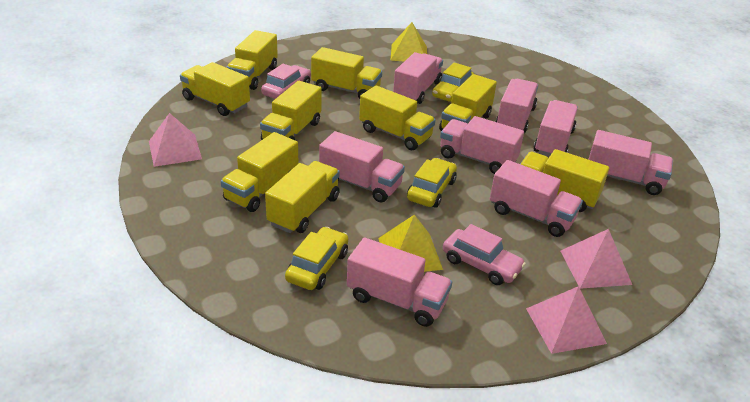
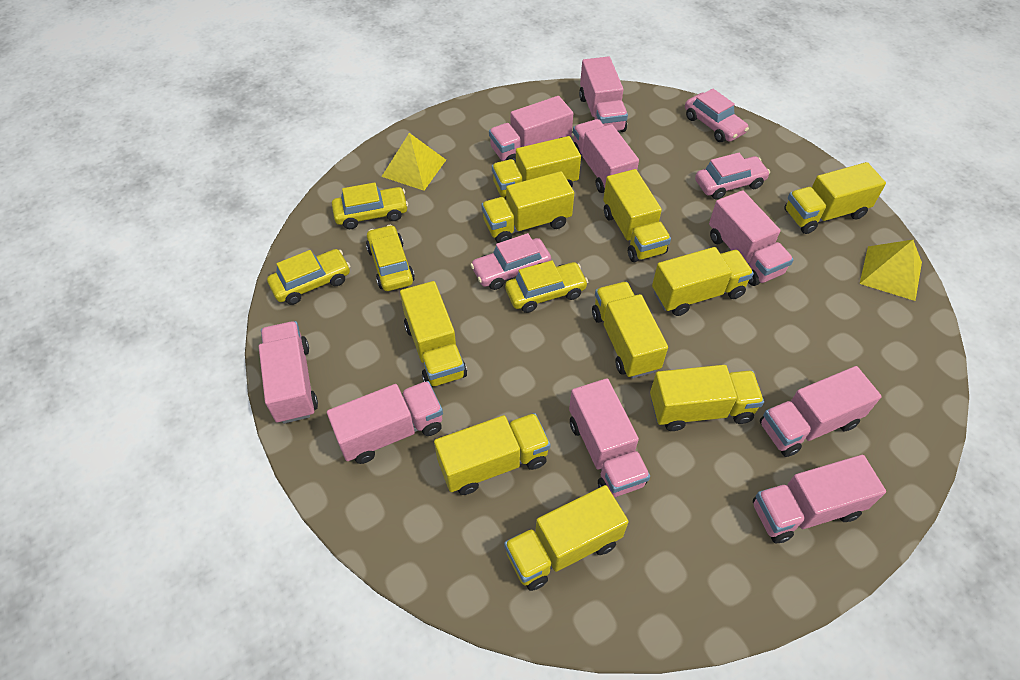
pink car: 2 -> 3
pink pyramid: 3 -> 0
pink truck: 8 -> 9
yellow car: 3 -> 4
yellow truck: 9 -> 10

